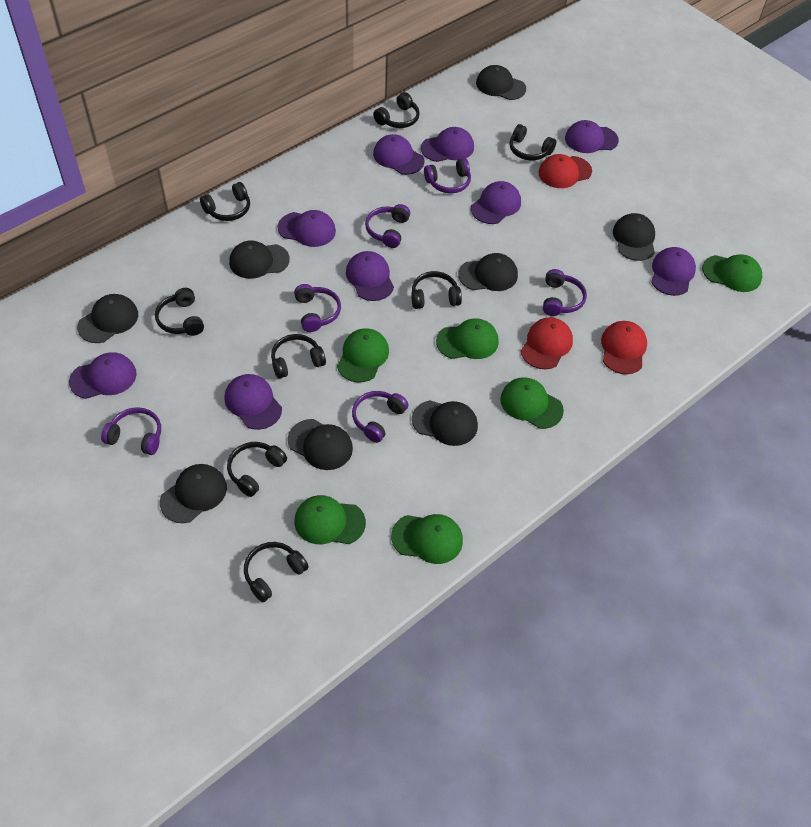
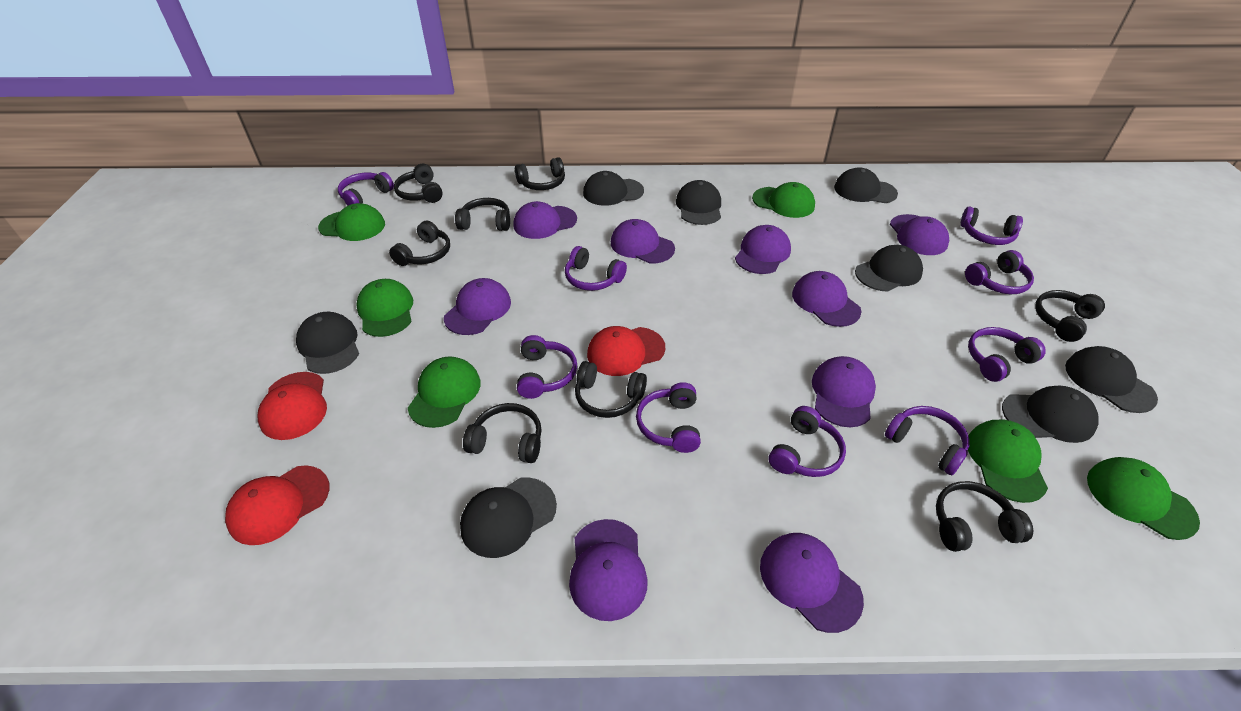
purple headphones: 6 -> 9

